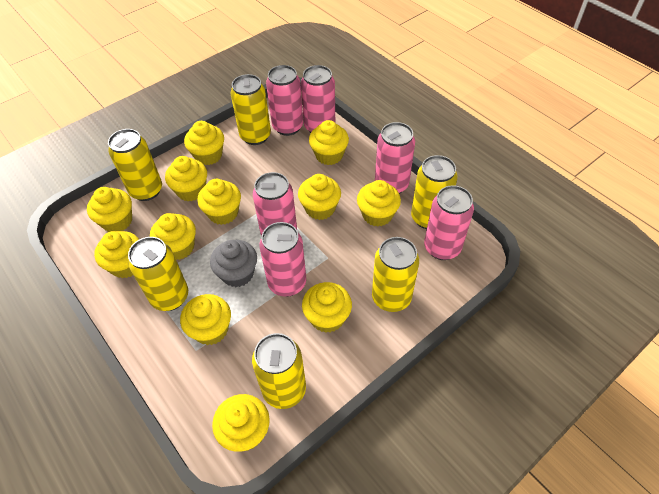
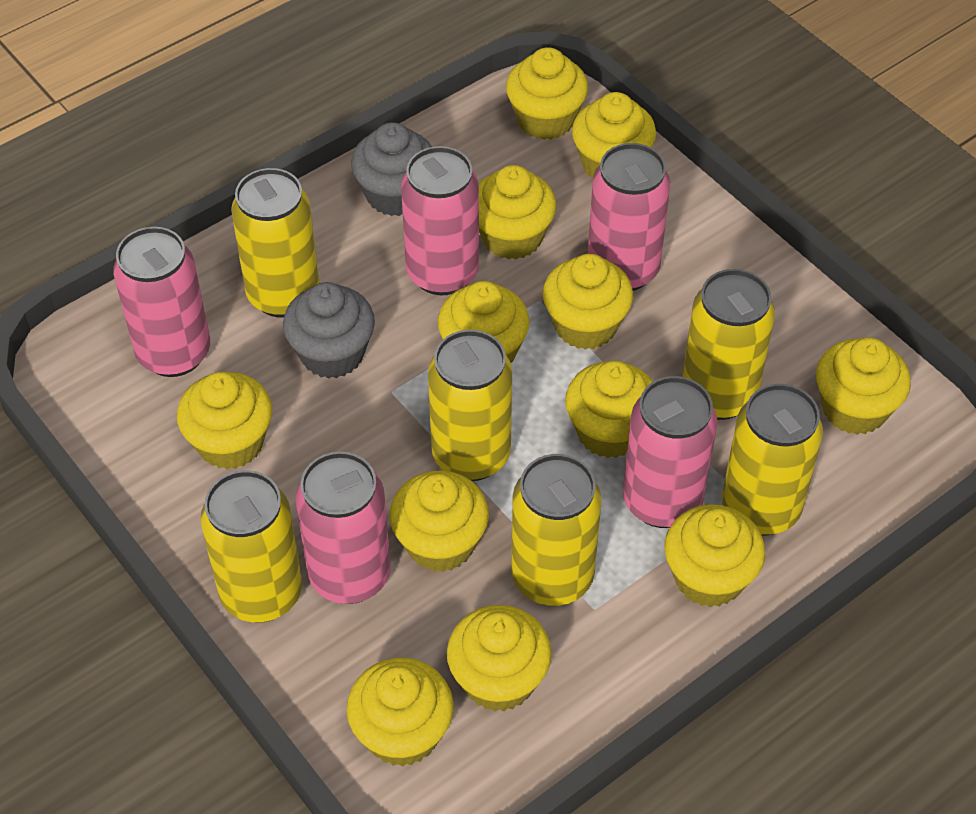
grey cupcake: 1 -> 2
pink can: 6 -> 5

